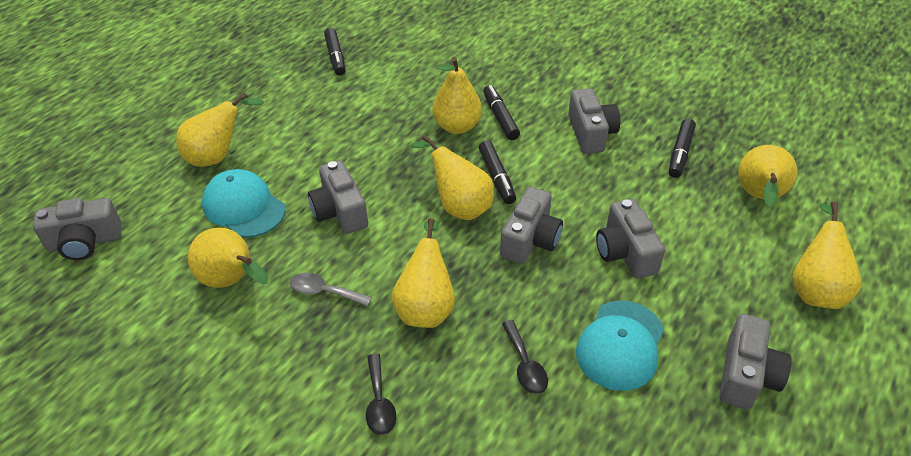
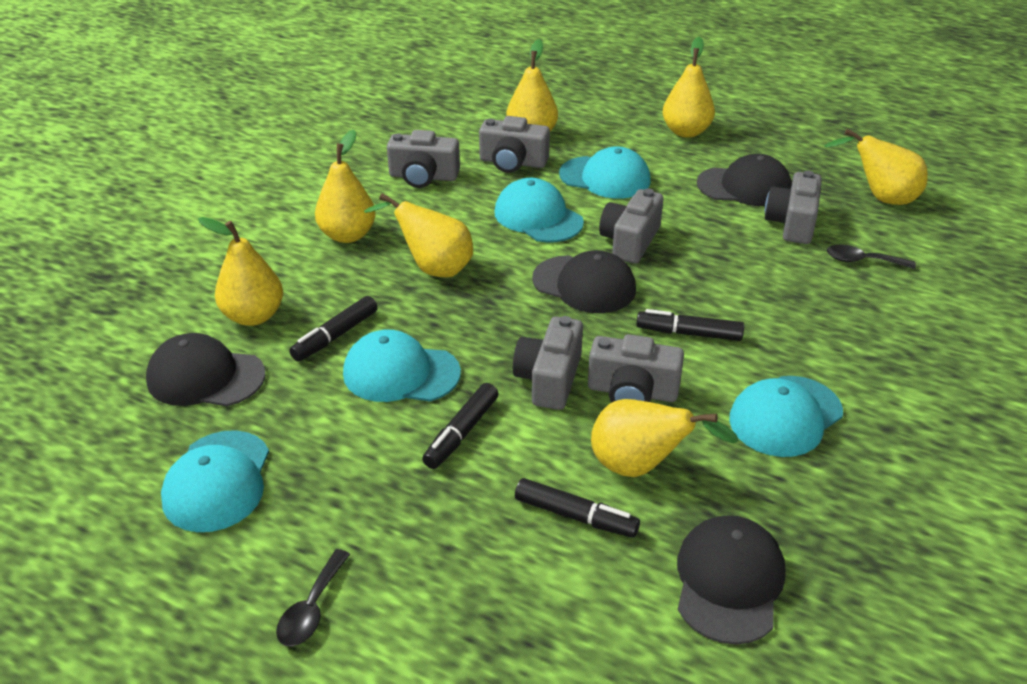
black cap: 0 -> 4
grey spoon: 1 -> 0
turquoise cap: 2 -> 5

